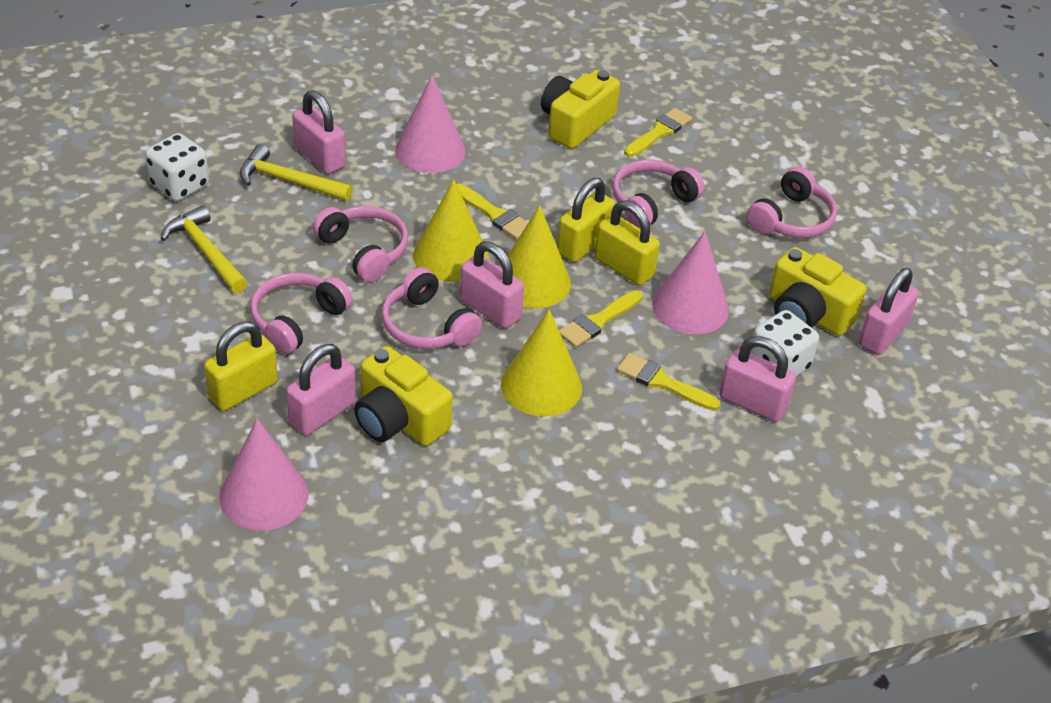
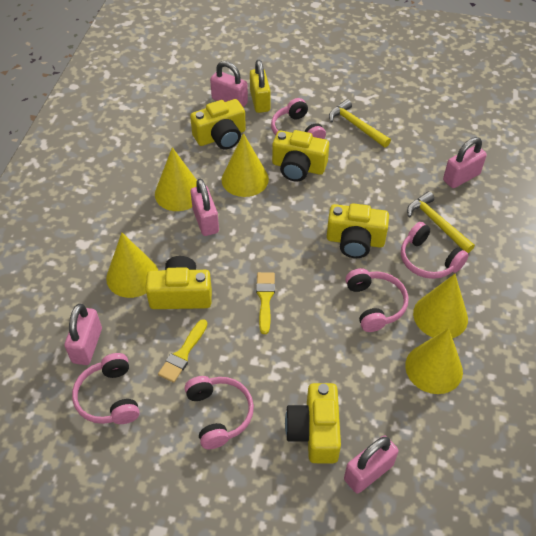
pink cone: 3 -> 0
white dice: 2 -> 0
yellow brush: 4 -> 2
yellow camera: 3 -> 5
yellow cone: 3 -> 5
yellow padlock: 3 -> 1

